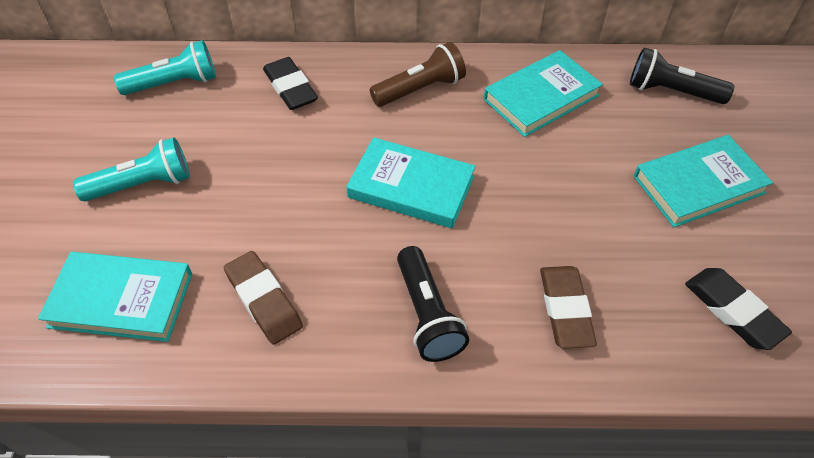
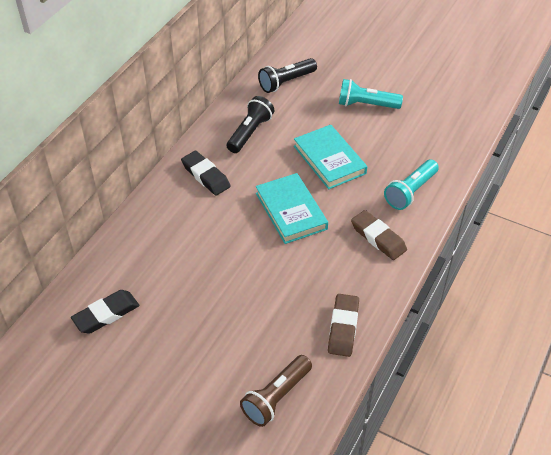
turquoise book: 4 -> 2

